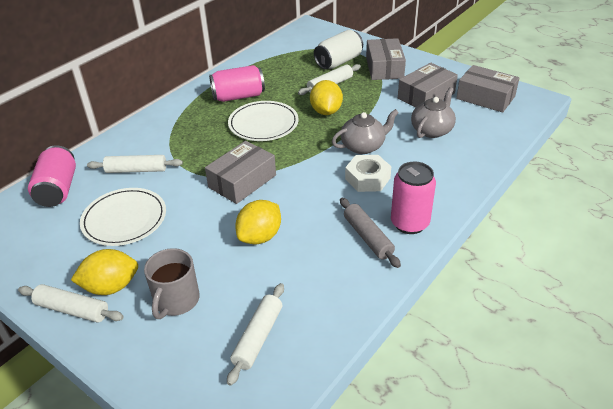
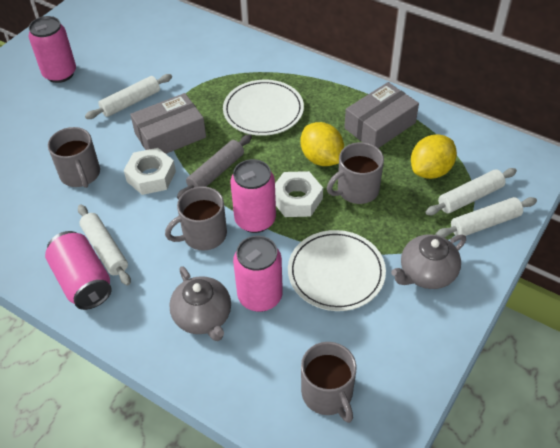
grey box: 4 -> 2
grey mug: 1 -> 4
pink can: 3 -> 4
white can: 1 -> 0
white nut: 1 -> 2
yellow lemon: 3 -> 2

